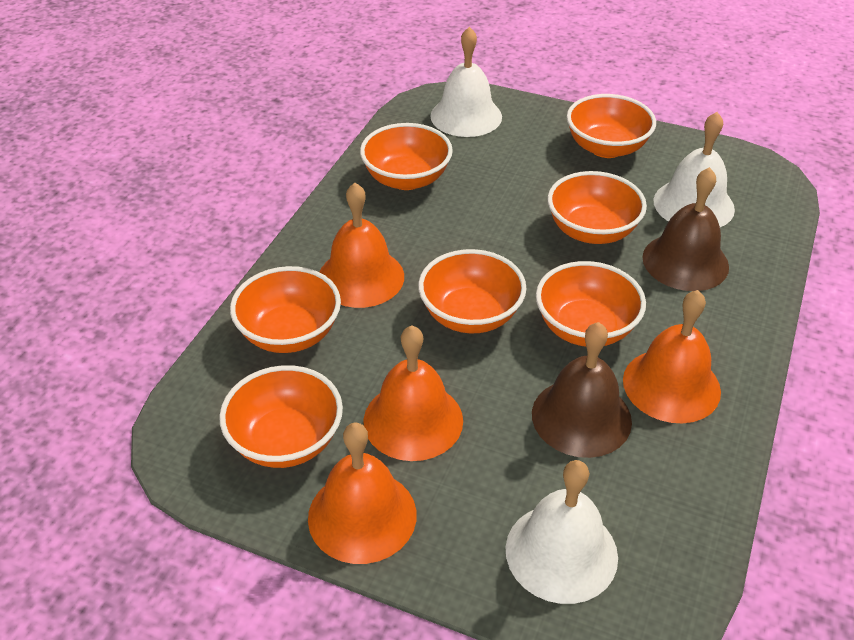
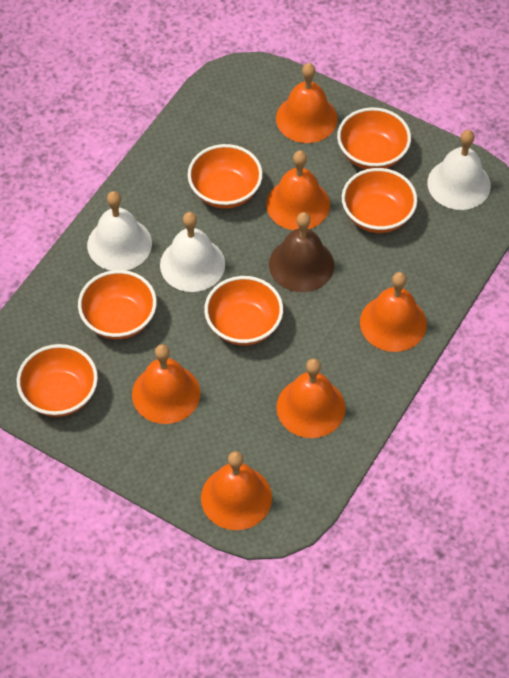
brown bell: 2 -> 1
orange bell: 4 -> 6
orange bowl: 7 -> 6

